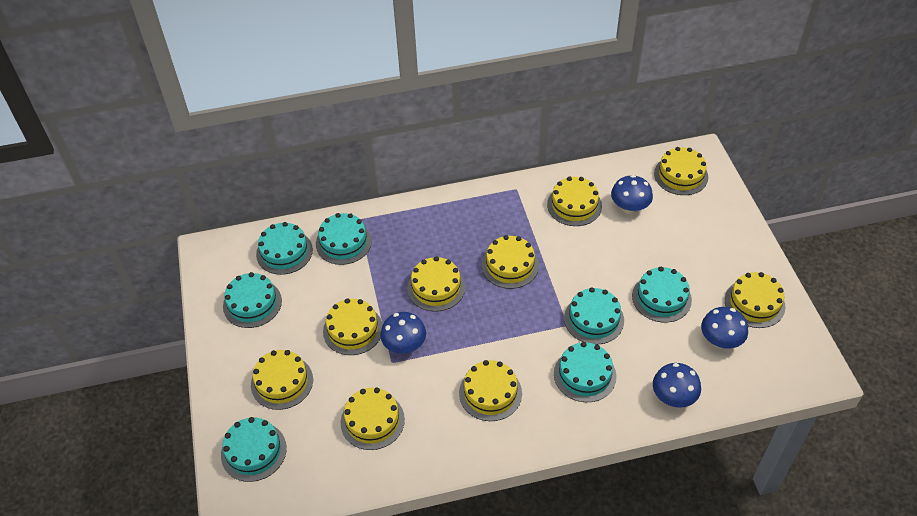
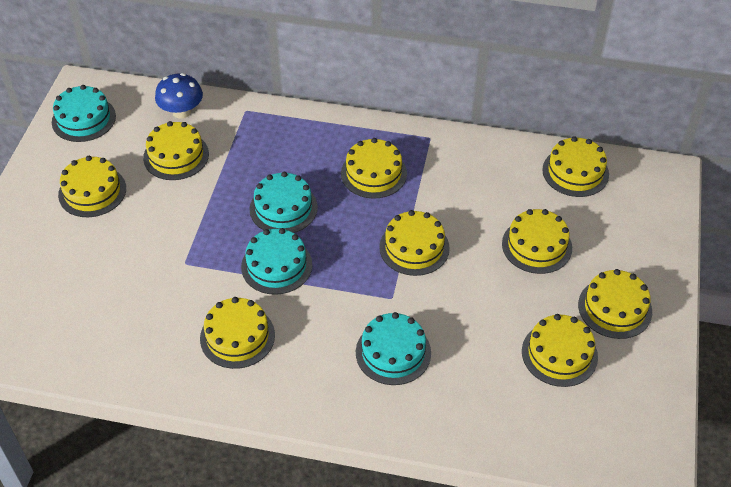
blue mushroom: 4 -> 1
turquoise cake: 7 -> 4

